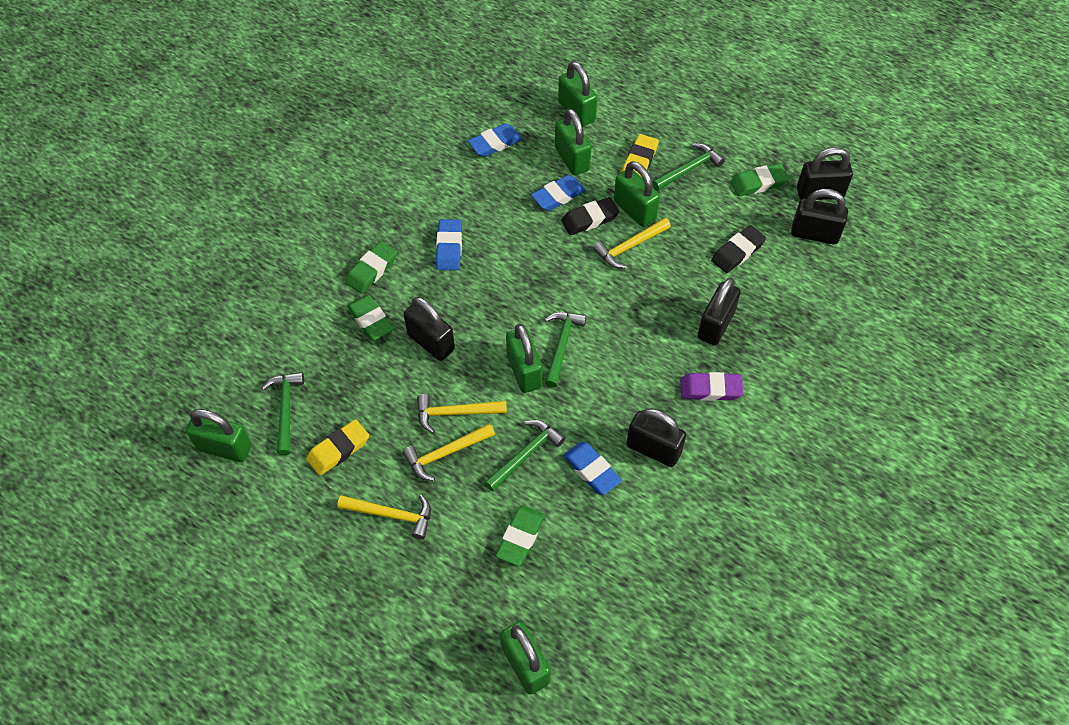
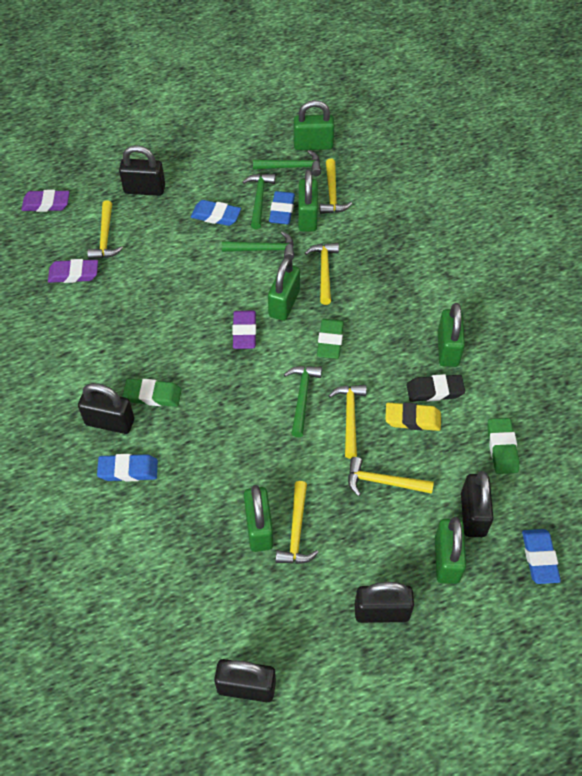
black eraser: 2 -> 1
green eraser: 4 -> 3
purple eraser: 1 -> 3
yellow eraser: 2 -> 1
yellow hammer: 4 -> 6

